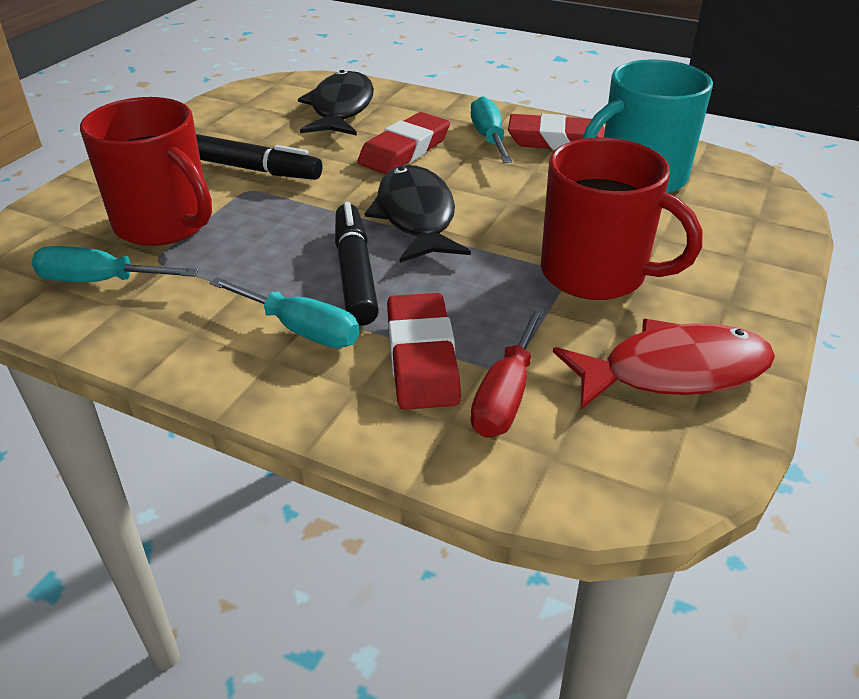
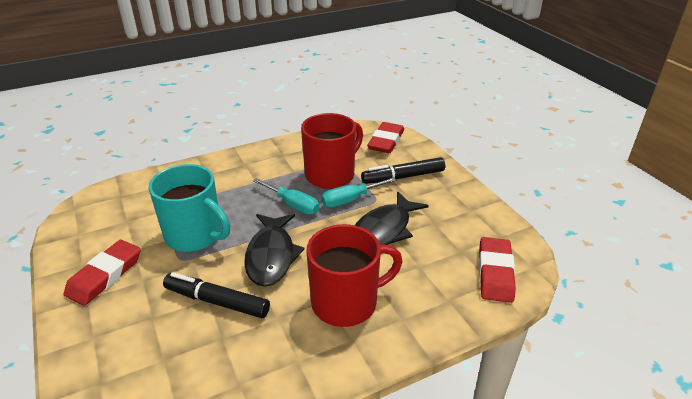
red fish: 1 -> 0
red screwdriver: 1 -> 0
turquoise screwdriver: 3 -> 2

